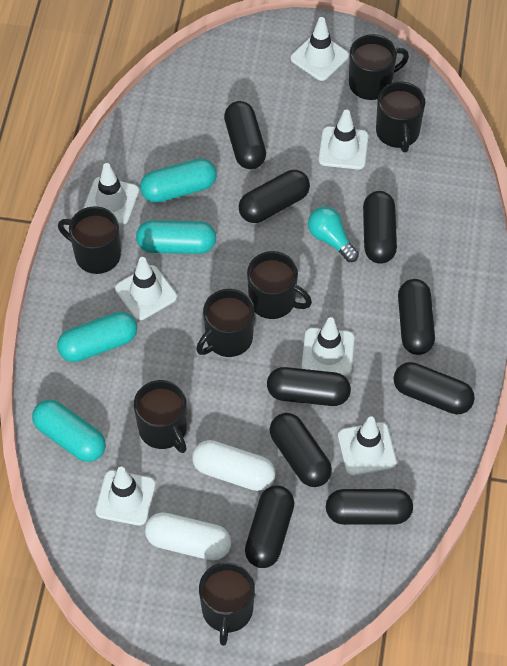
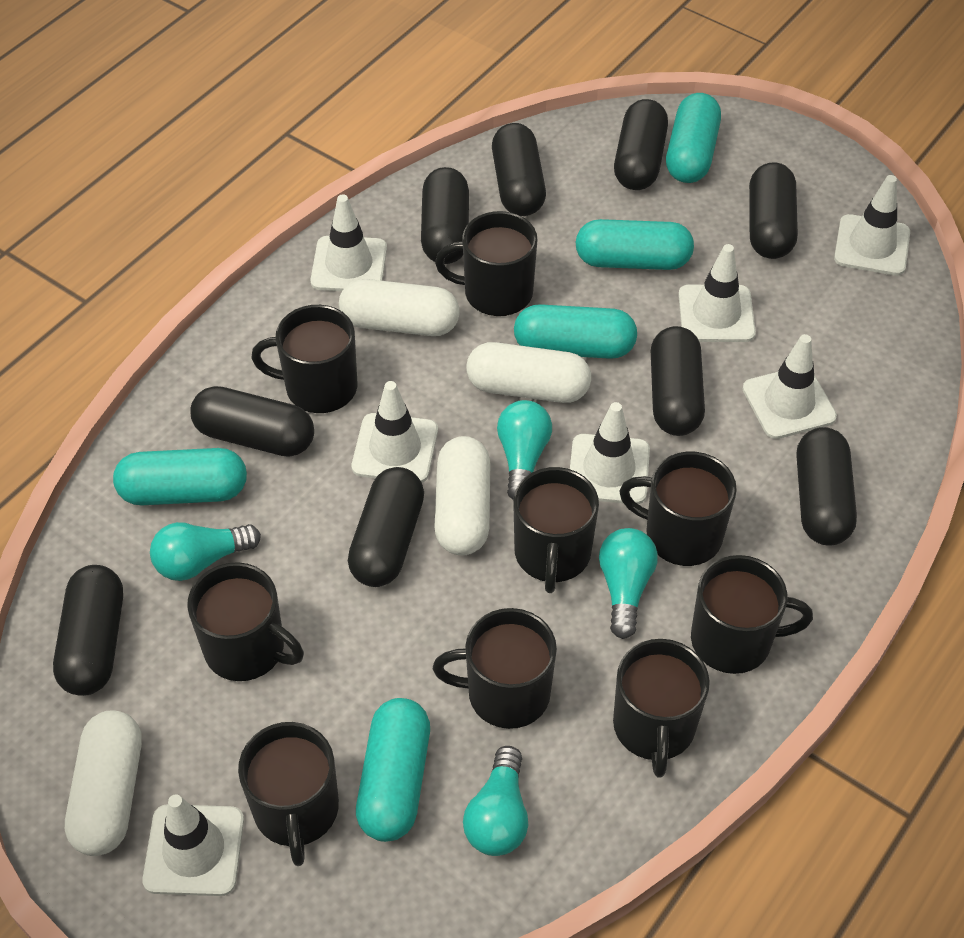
black mug: 7 -> 9
turquoise capsule: 4 -> 5
turquoise light bulb: 1 -> 4
white capsule: 2 -> 4

